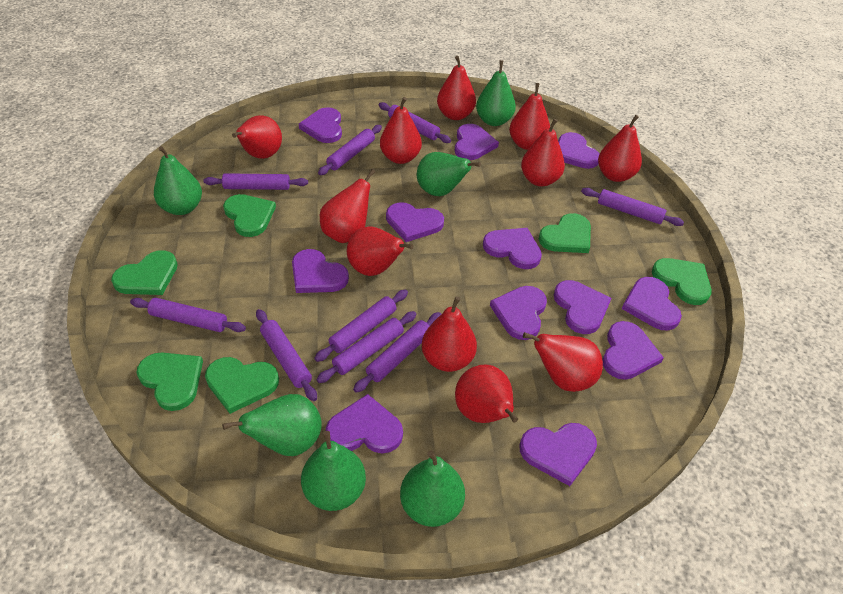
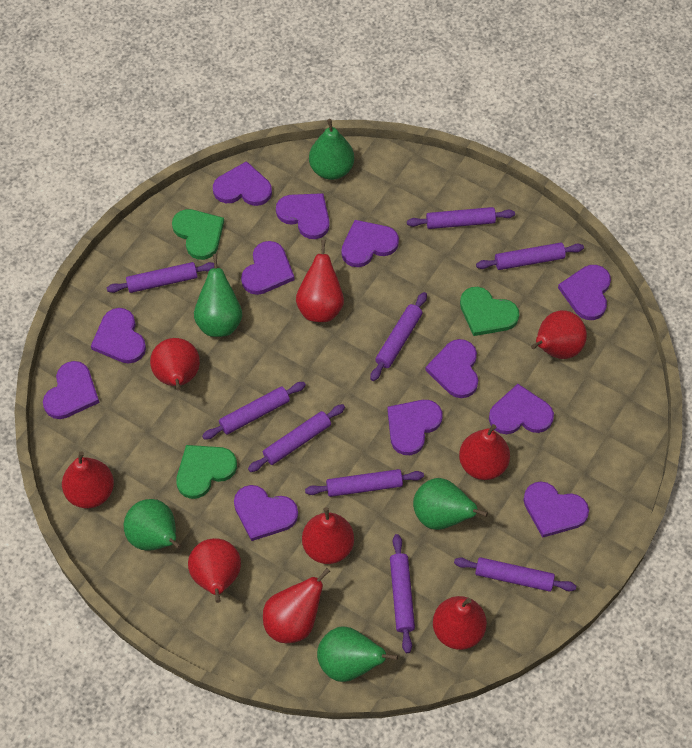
green heart: 6 -> 3
green pear: 6 -> 5
red pear: 11 -> 9

